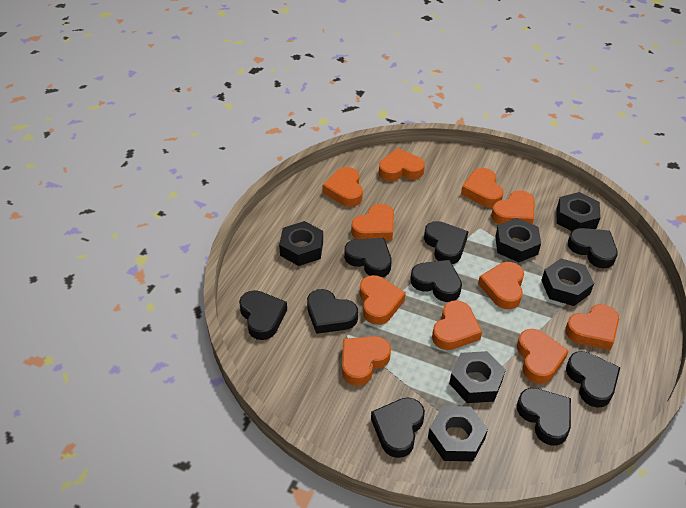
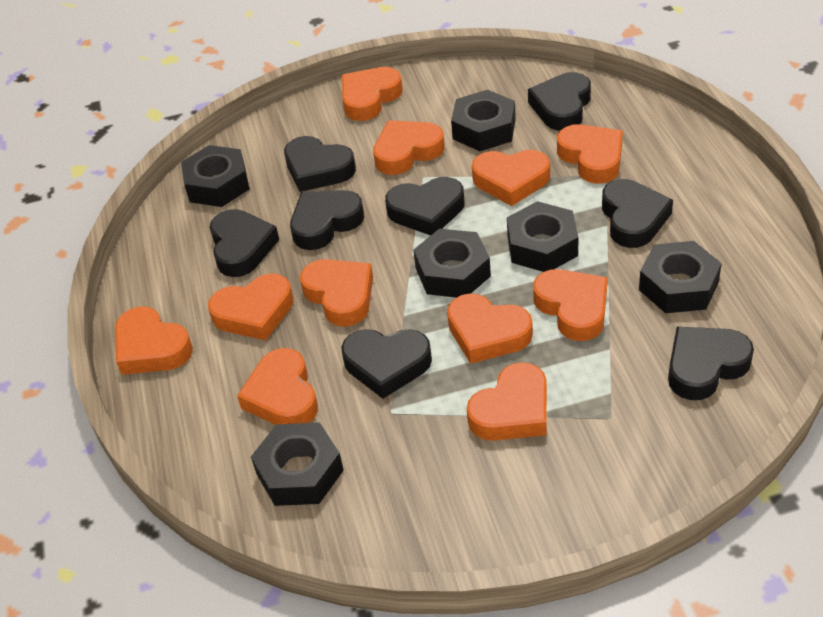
black heart: 9 -> 8

